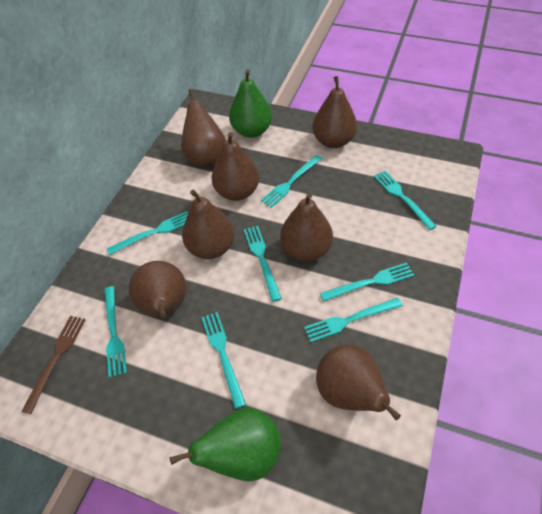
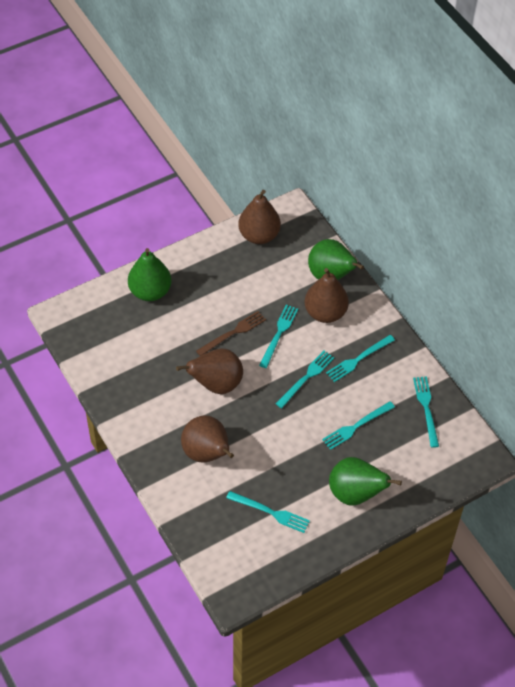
brown pear: 7 -> 4
green pear: 2 -> 3
turquoise fork: 8 -> 6

